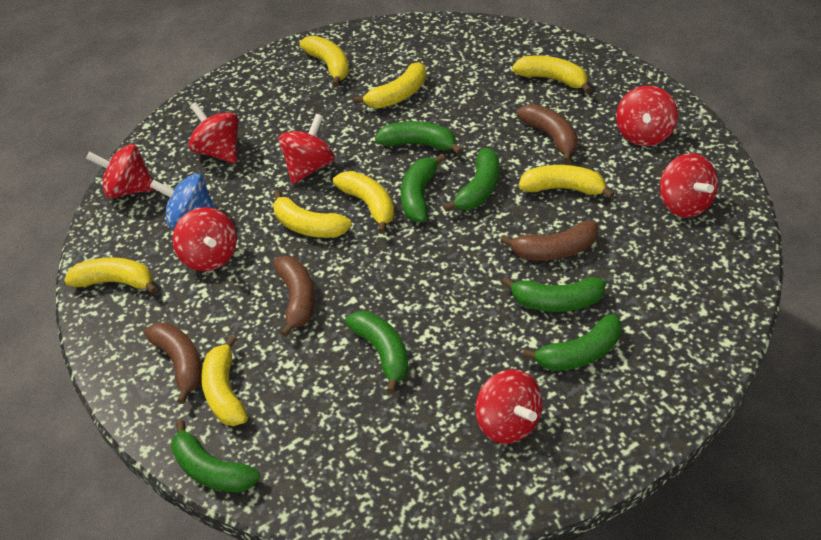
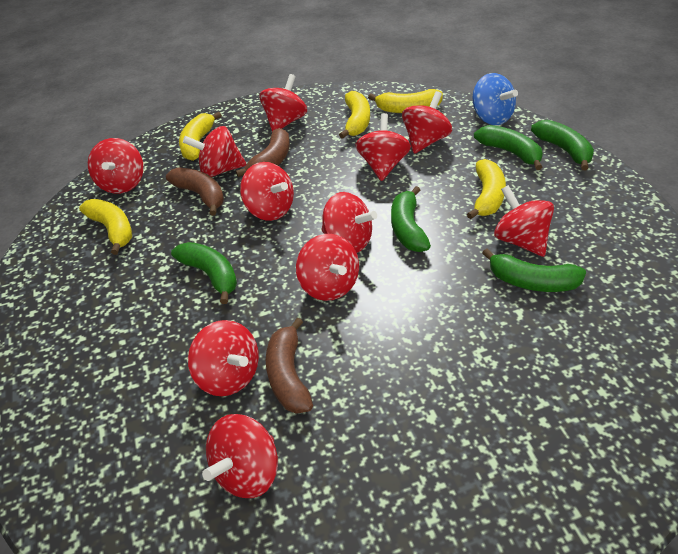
brown banana: 4 -> 3
green banana: 7 -> 5
red spinning top: 7 -> 11
yellow banana: 8 -> 5

